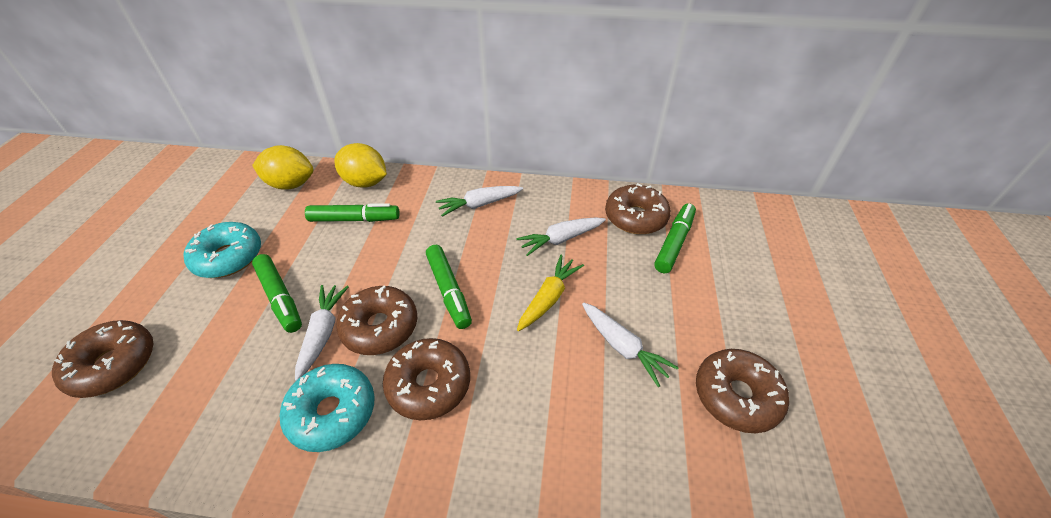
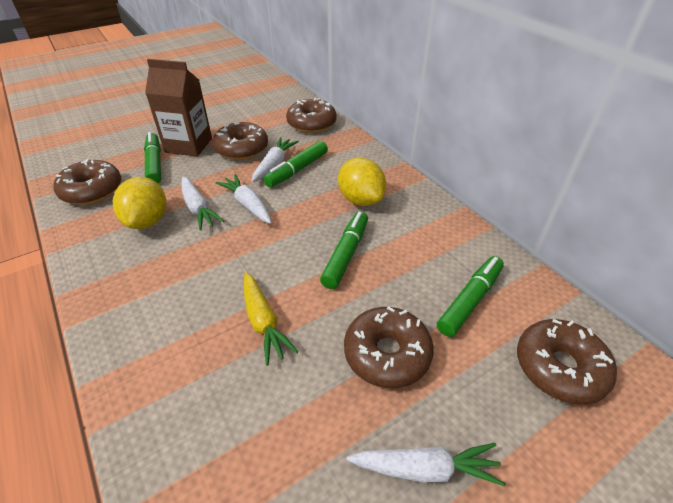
brown carton: 0 -> 1
turquoise donut: 2 -> 0

